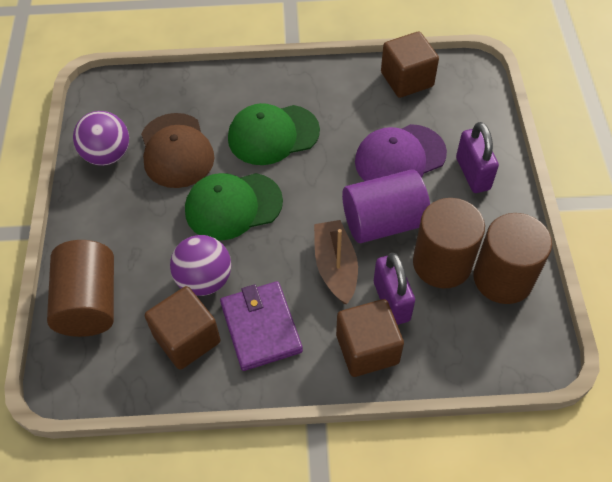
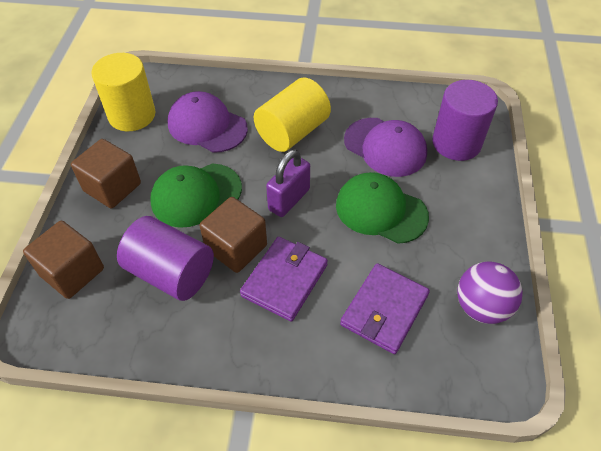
brown boat: 1 -> 0
brown cap: 1 -> 0
brown cylinder: 3 -> 0
purple ball: 2 -> 1
purple cap: 1 -> 2
purple cylinder: 1 -> 2
purple padlock: 2 -> 1
purple wallet: 1 -> 2
yellow cylinder: 0 -> 2

